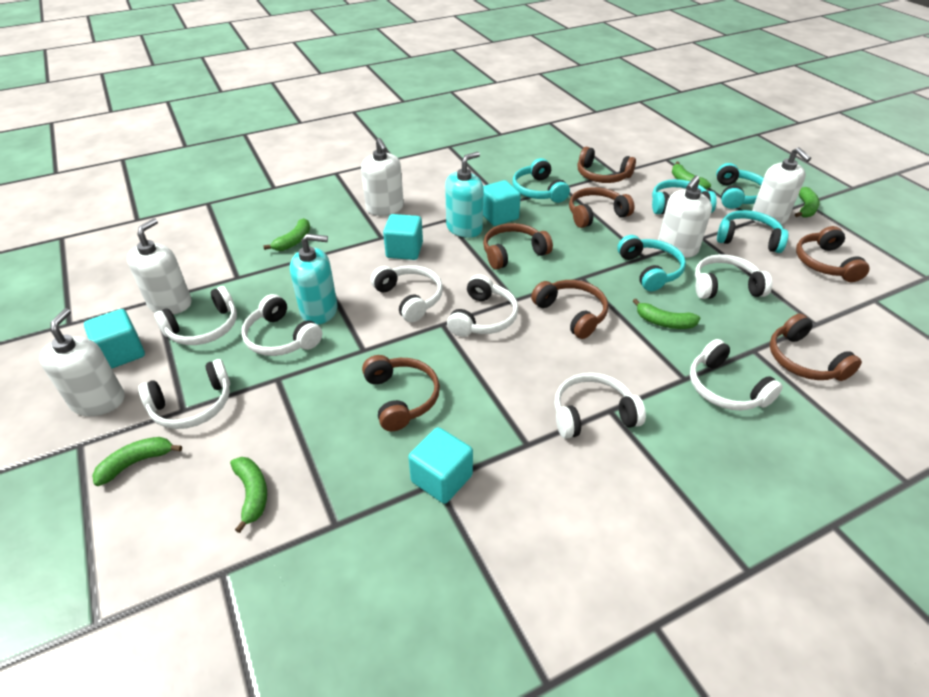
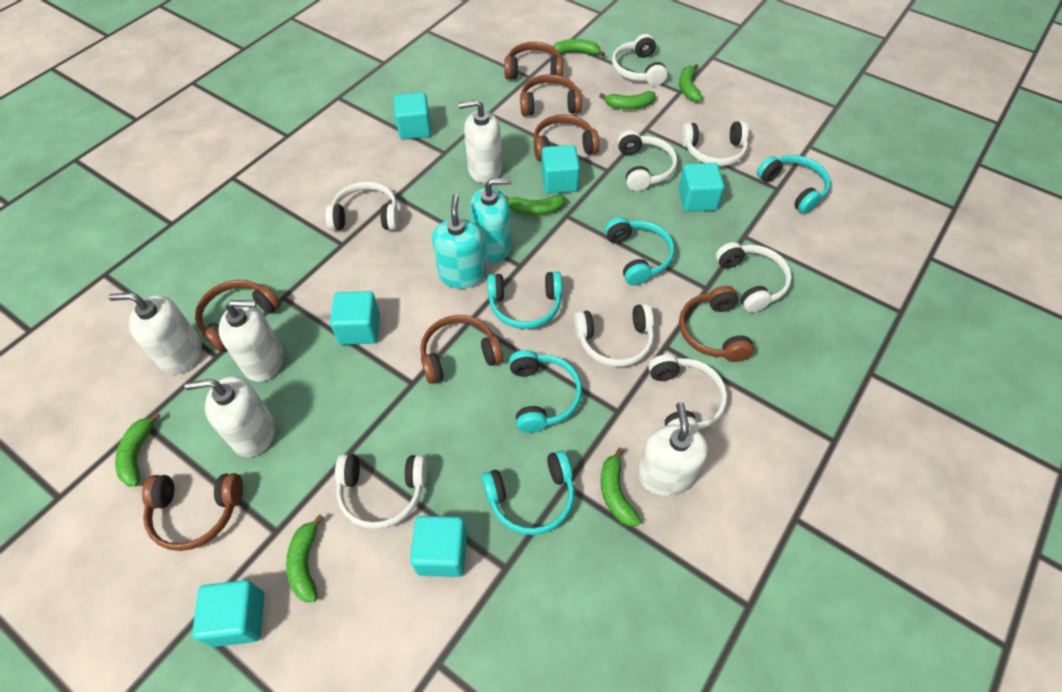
green banana: 6 -> 7
turquoise cube: 4 -> 6

